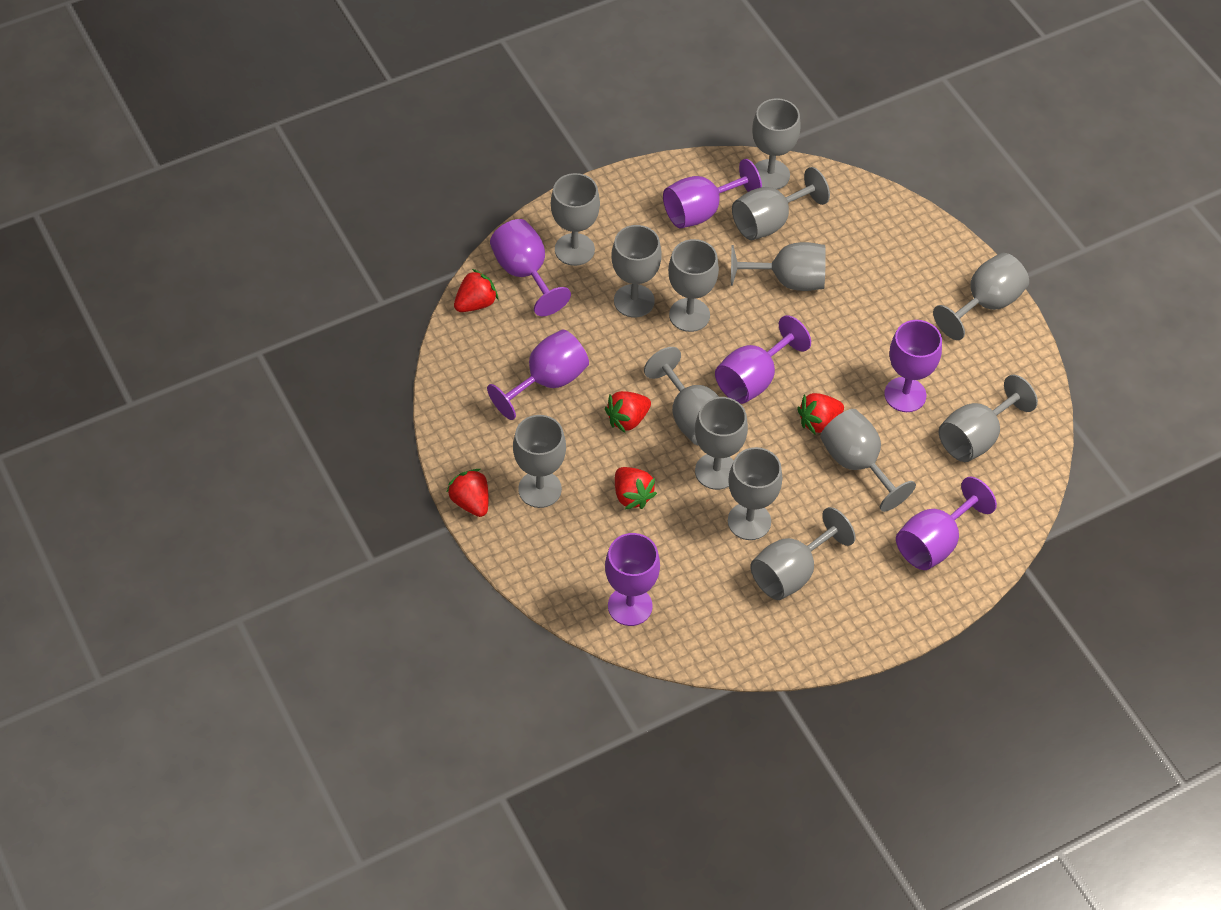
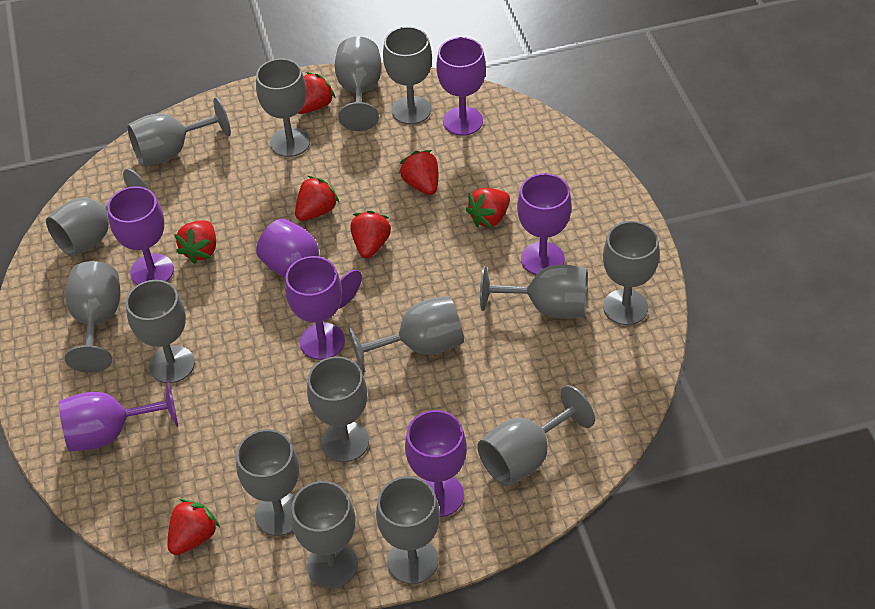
grey goblet: 14 -> 15
red strawberry: 5 -> 7

